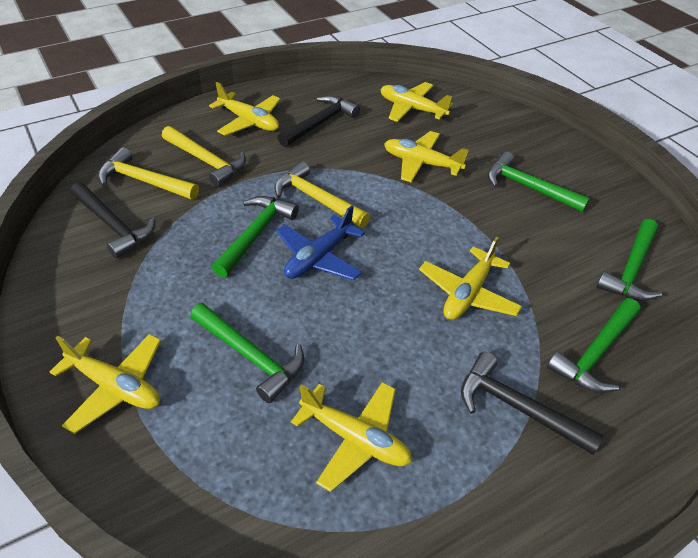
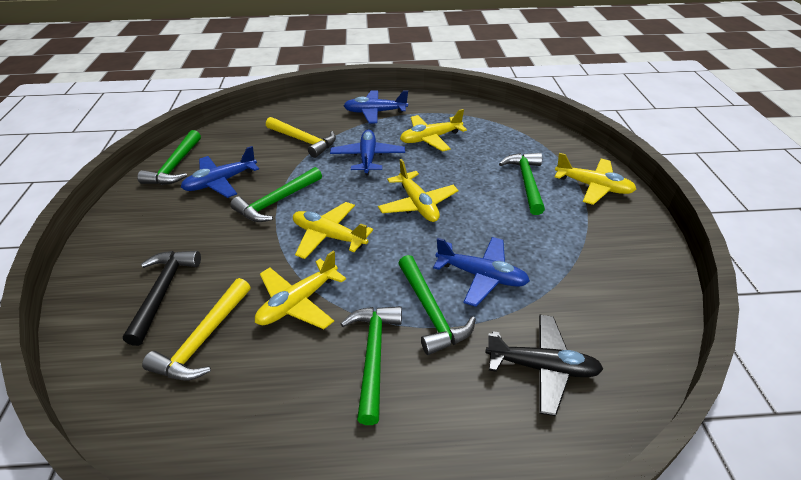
black hammer: 3 -> 1
black plane: 0 -> 1
blue plane: 1 -> 4
yellow hammer: 3 -> 2
yellow plane: 6 -> 5

